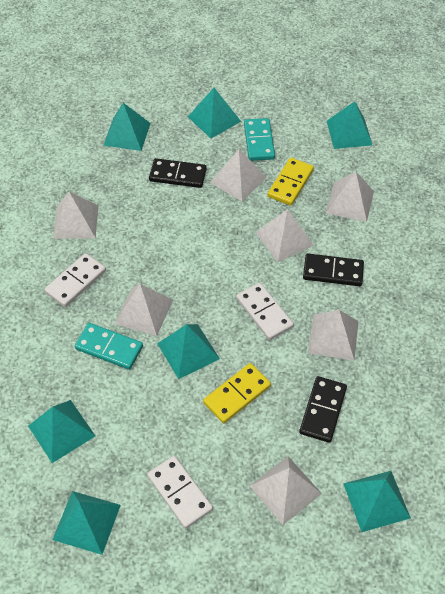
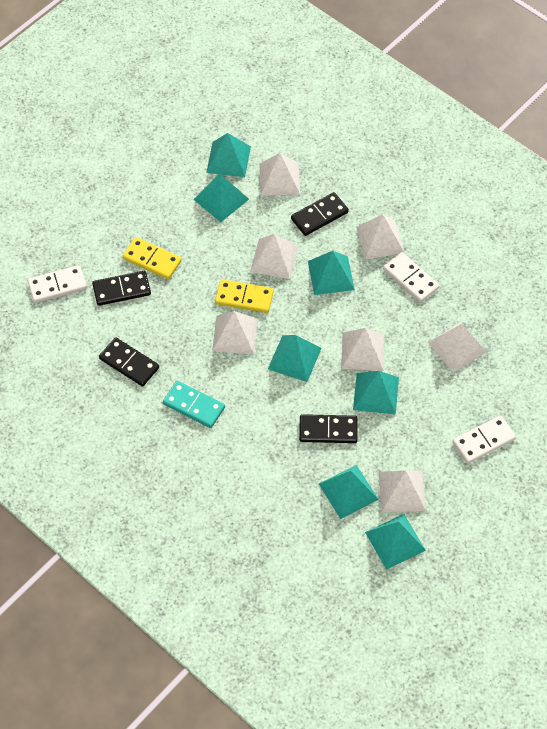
black domino: 3 -> 4
turquoise domino: 2 -> 1

